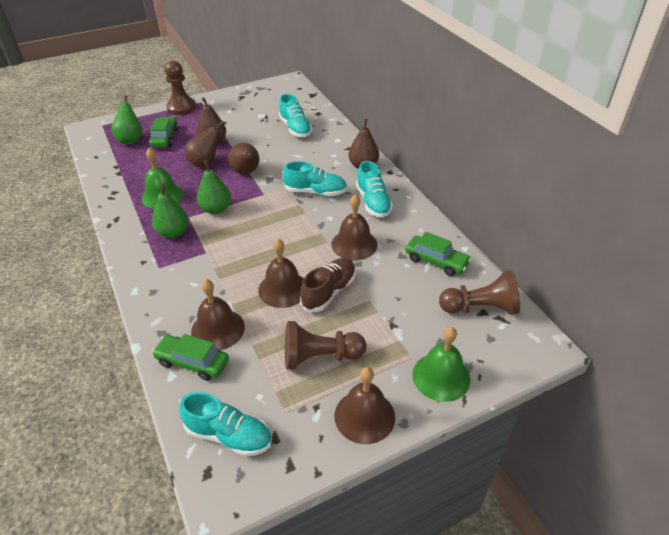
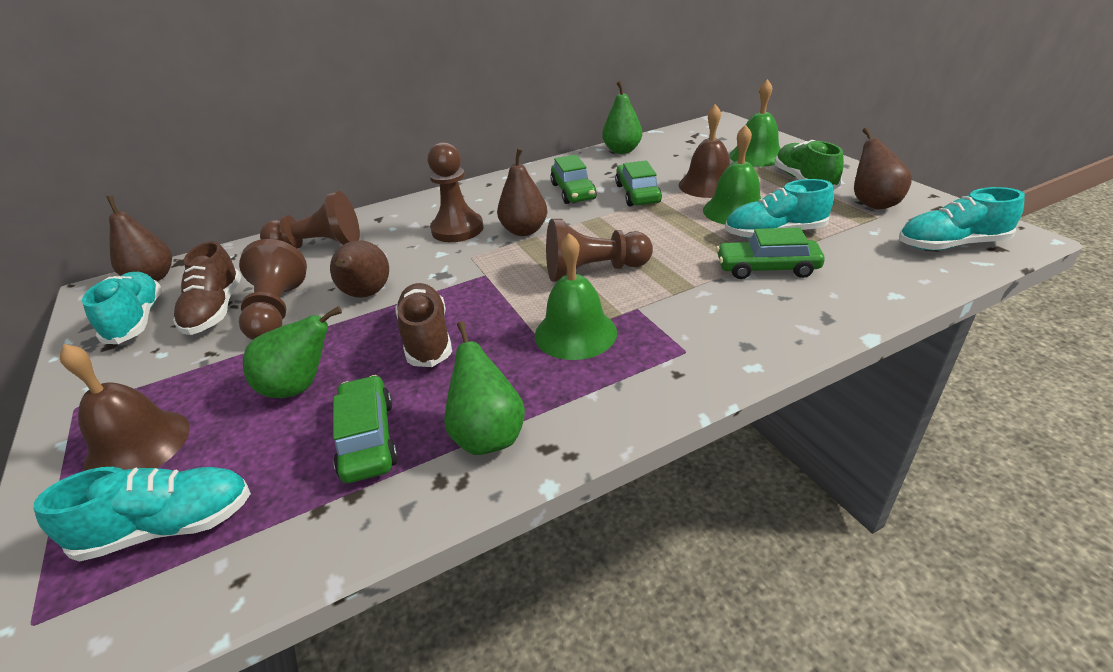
brown bell: 4 -> 2
brown pawn: 3 -> 4
brown shoe: 1 -> 2
green bell: 2 -> 3
green car: 3 -> 4
green shoe: 0 -> 1

